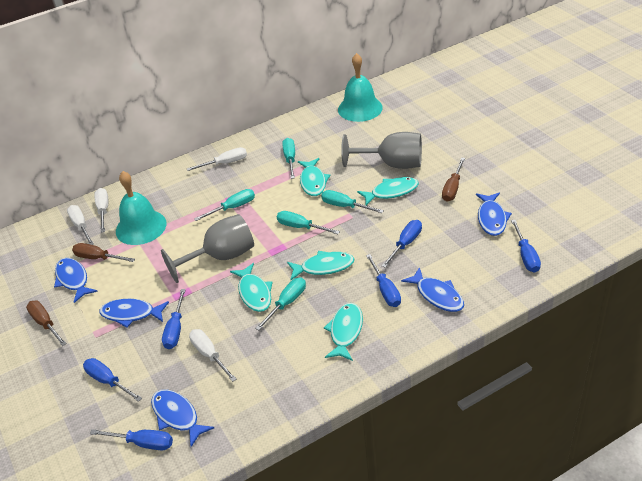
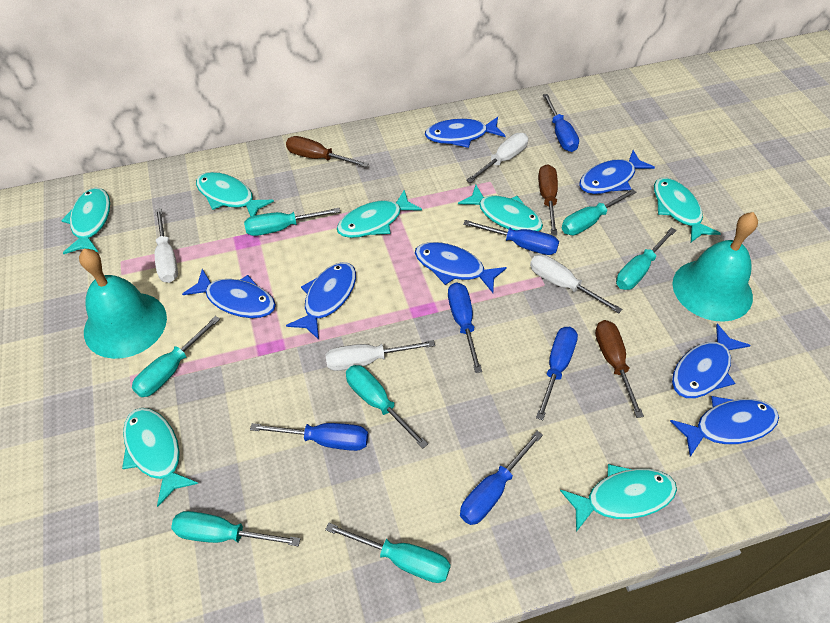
blue fish: 5 -> 7
grey goblet: 2 -> 0
turquoise fish: 5 -> 7
turquoise screwdriver: 5 -> 7

